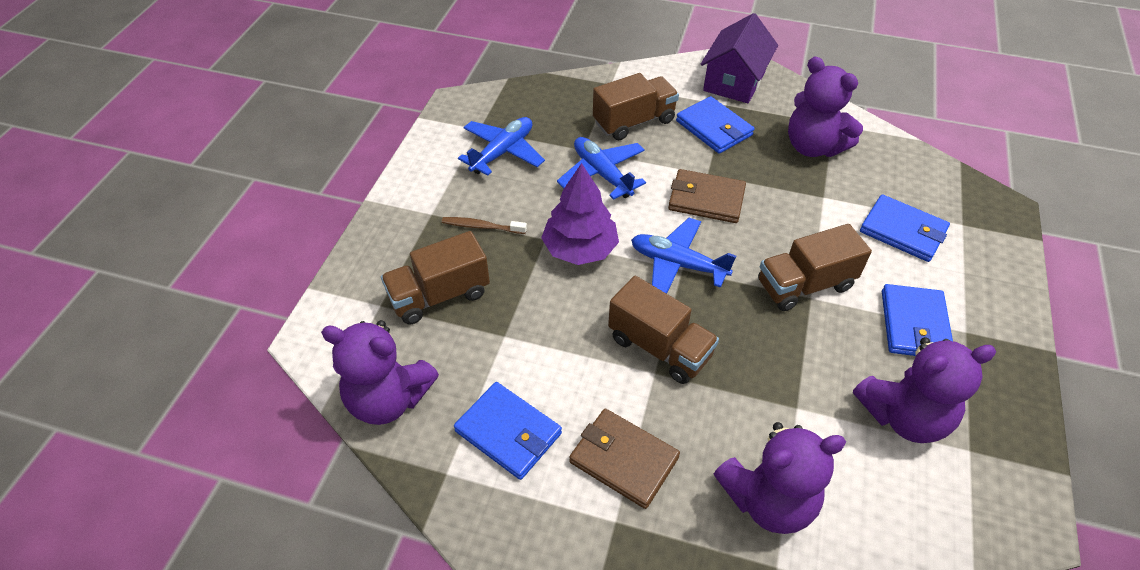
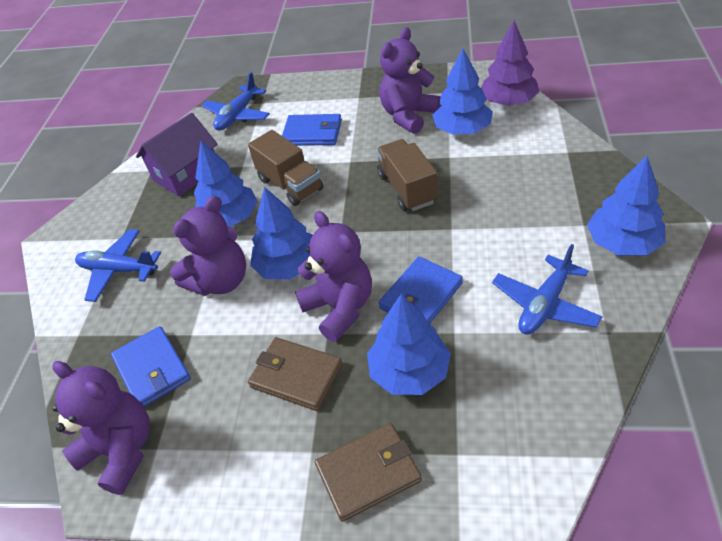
blue tree: 0 -> 5
blue wallet: 4 -> 3
brown toothbrush: 1 -> 0
brown truck: 4 -> 2

